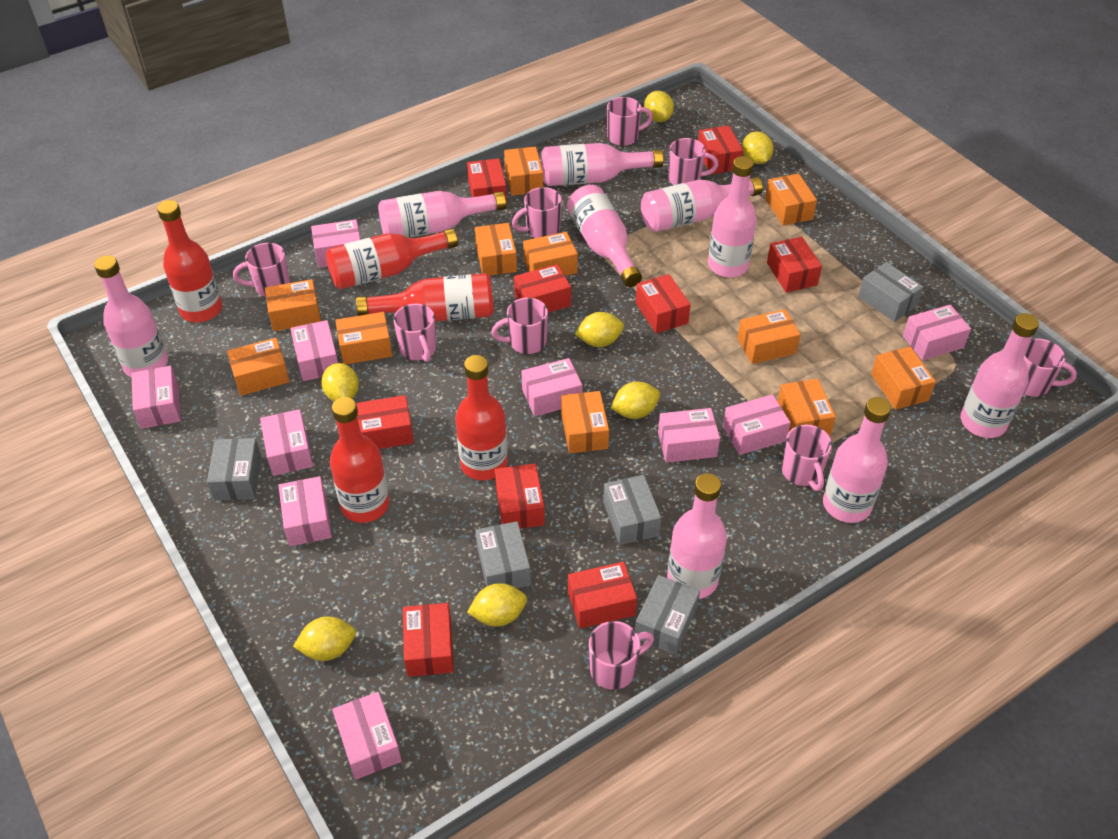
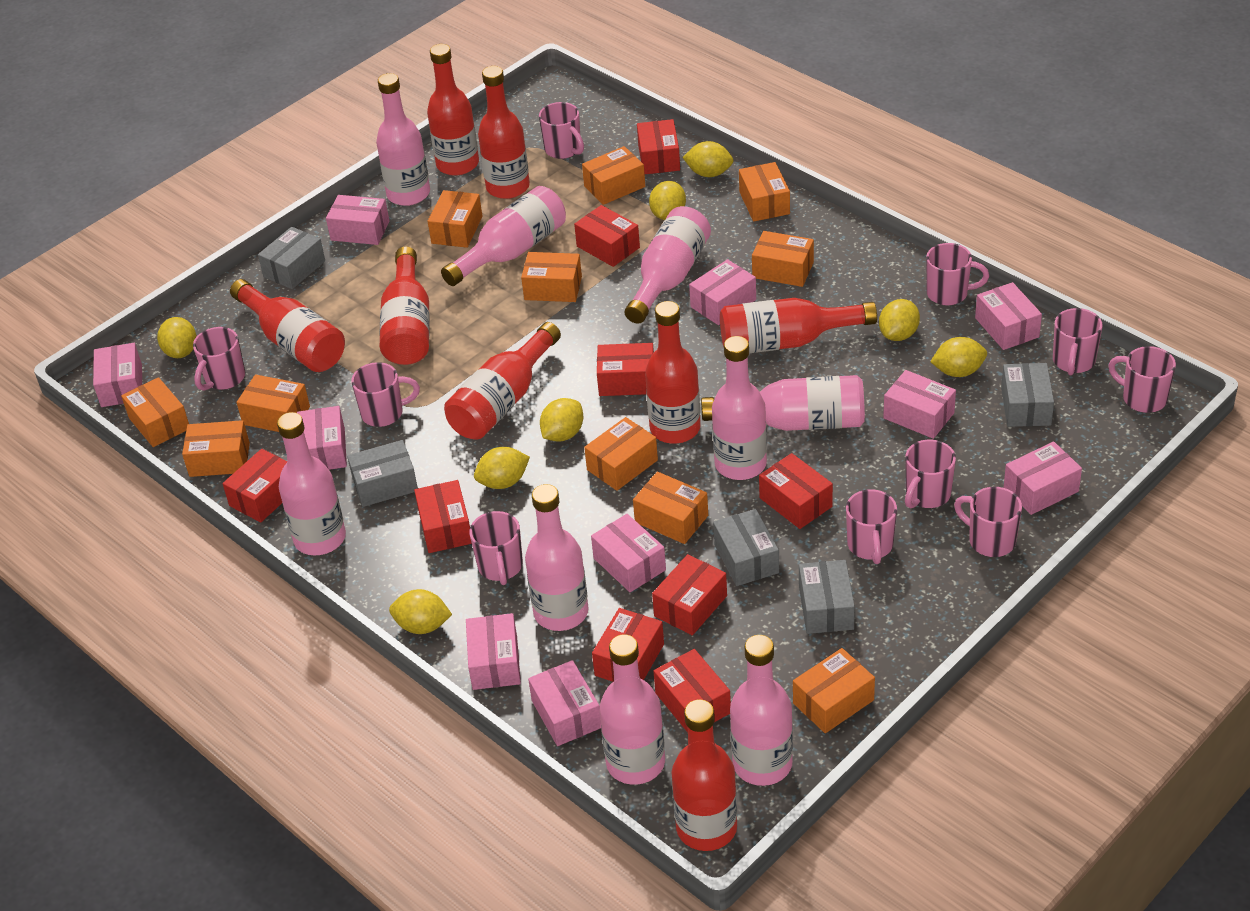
pink mug: 9 -> 10
red bottle: 5 -> 8
yellow lemon: 7 -> 8

